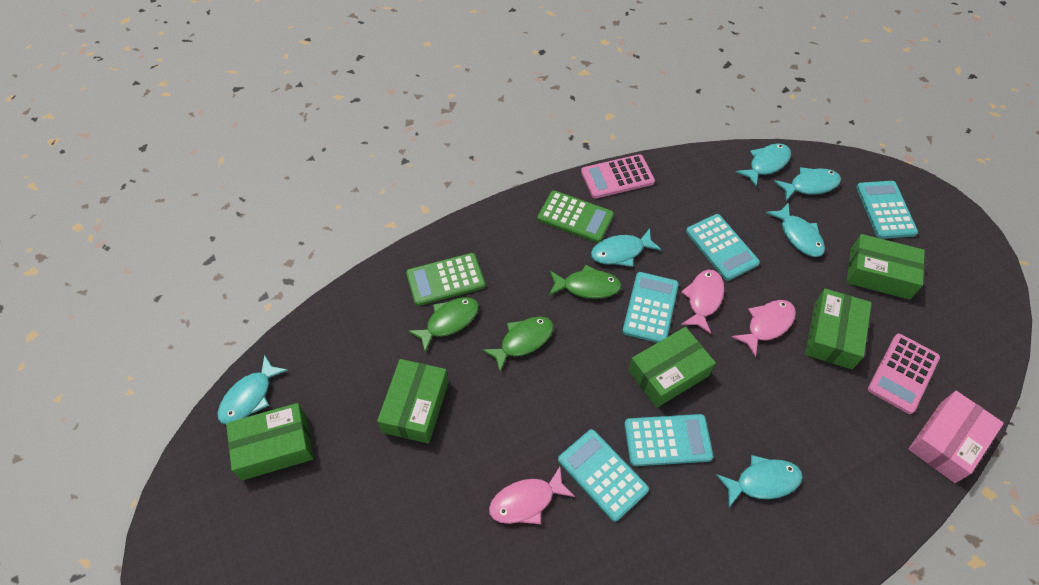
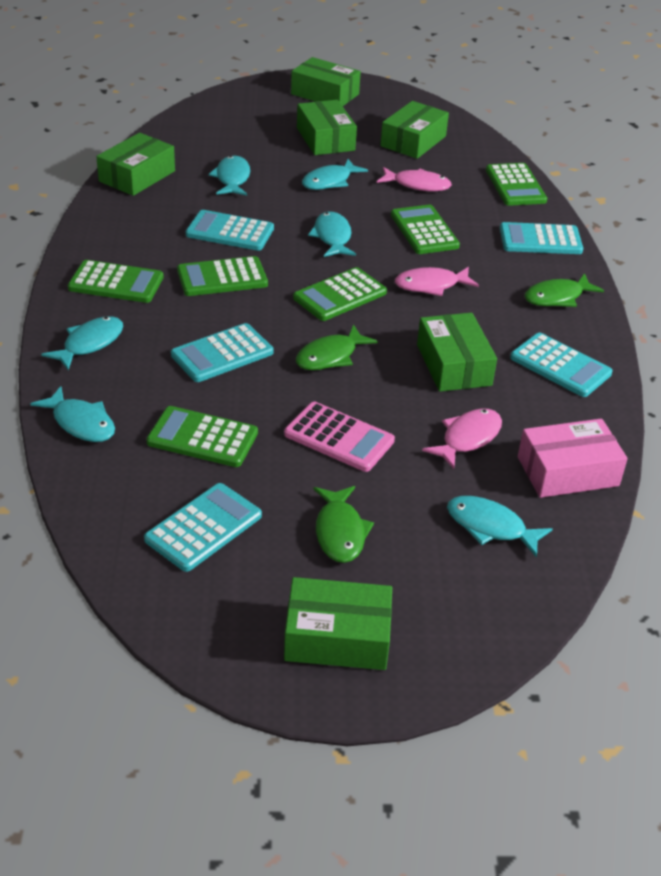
green box: 5 -> 6
green calculator: 2 -> 6
pink calculator: 2 -> 1

